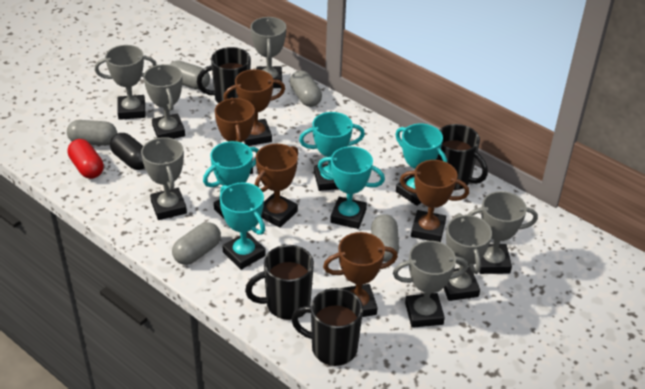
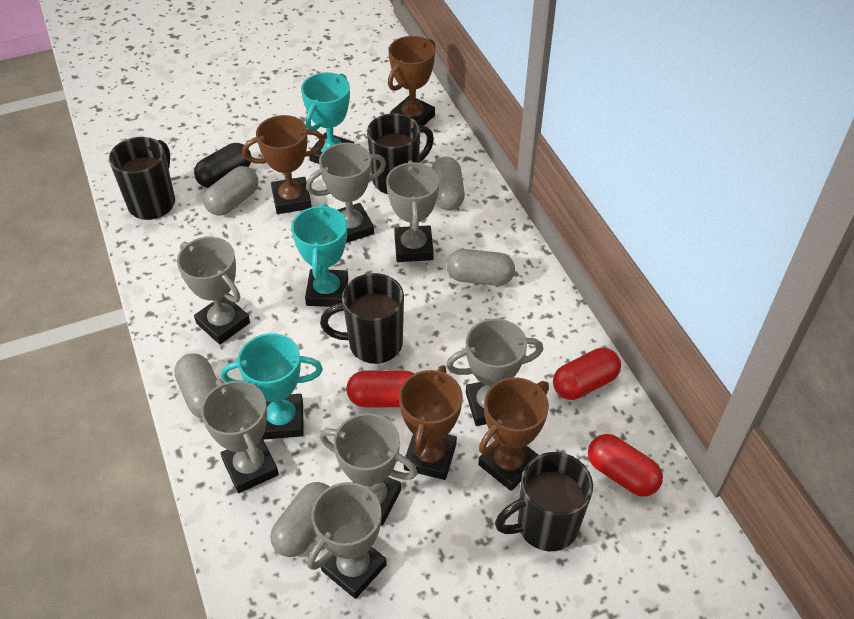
brown trophy: 5 -> 4
red capsule: 1 -> 3
turquoise trophy: 5 -> 3

